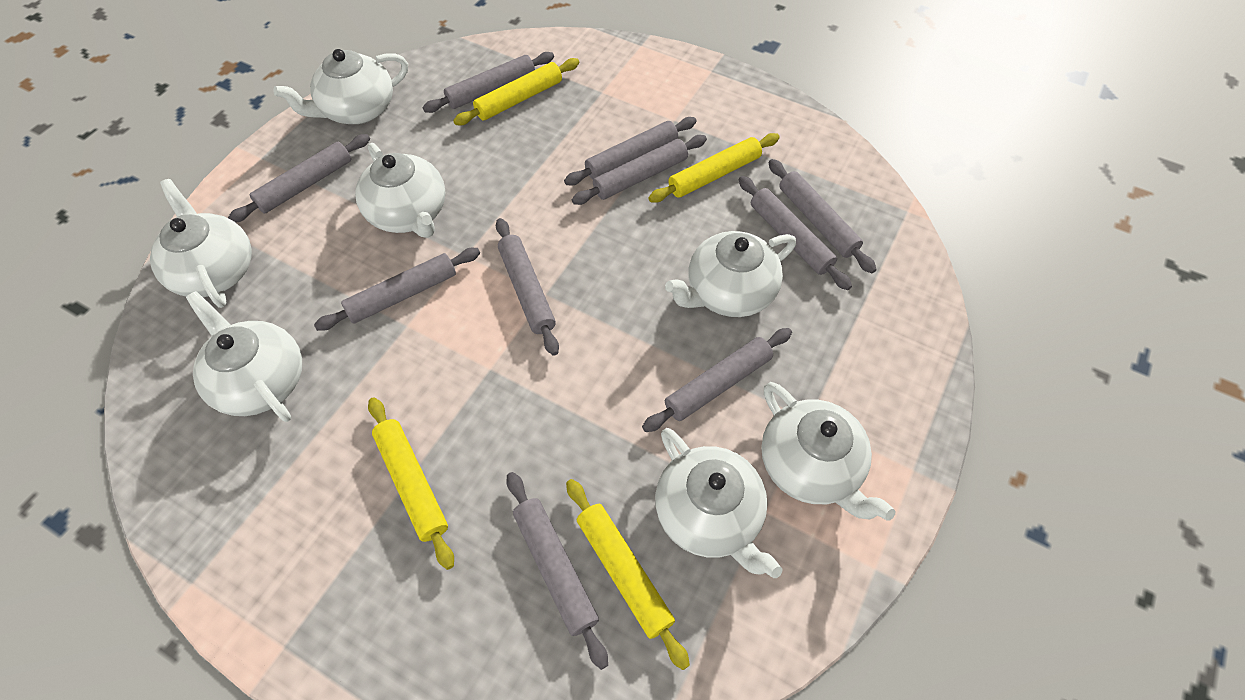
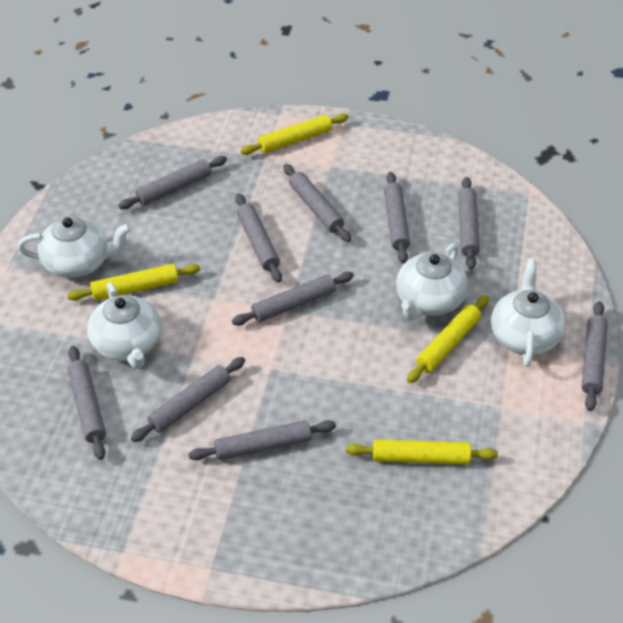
white teapot: 7 -> 4

